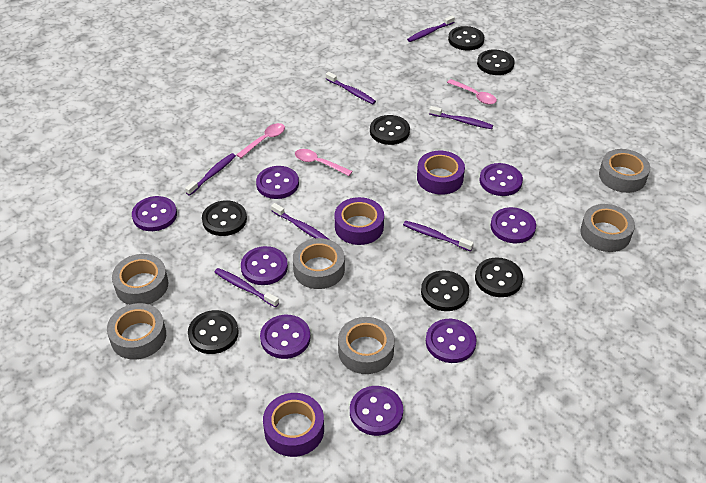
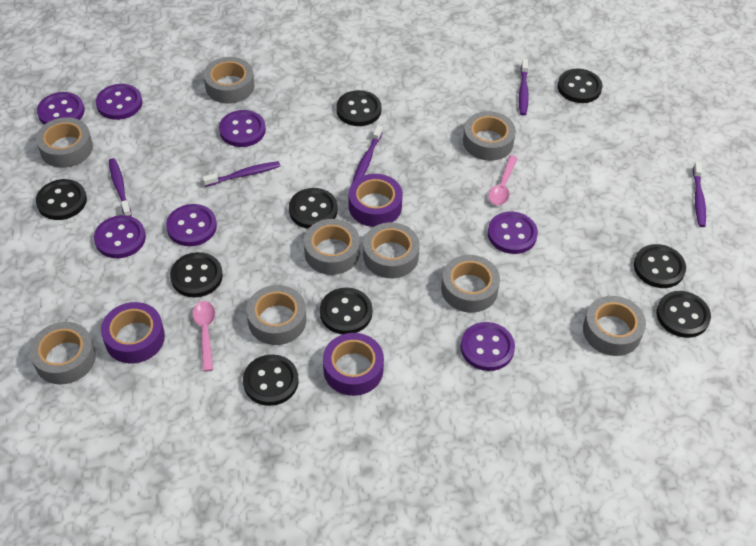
black button: 7 -> 9
grey tape: 6 -> 9
pink spoon: 3 -> 2
purple button: 8 -> 7
purple toothbrush: 7 -> 5

